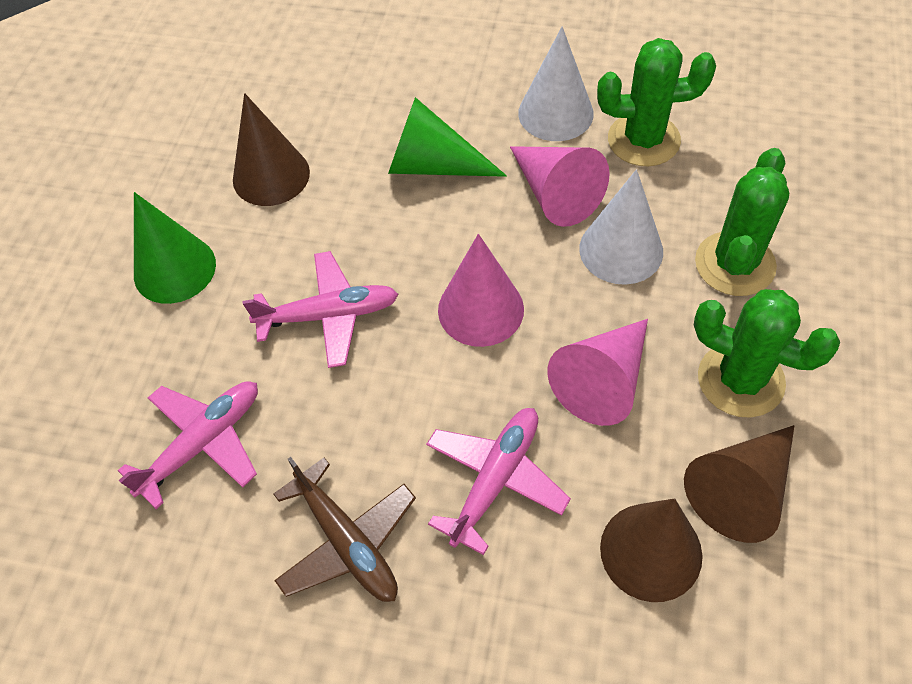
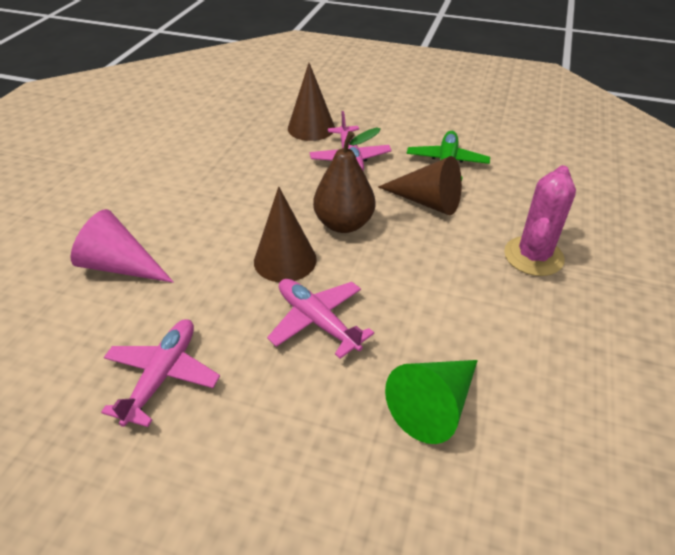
brown pear: 0 -> 1
brown plane: 1 -> 0
green cactus: 3 -> 0
green cone: 2 -> 1
green plane: 0 -> 1
pink cactus: 0 -> 1
pink cone: 3 -> 1
white cone: 2 -> 0

